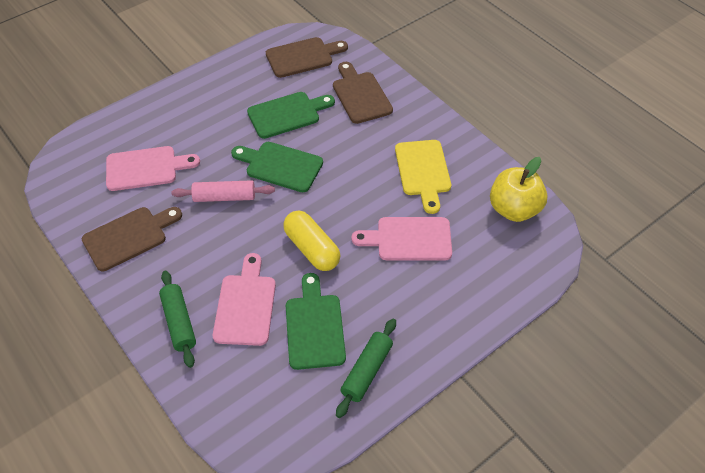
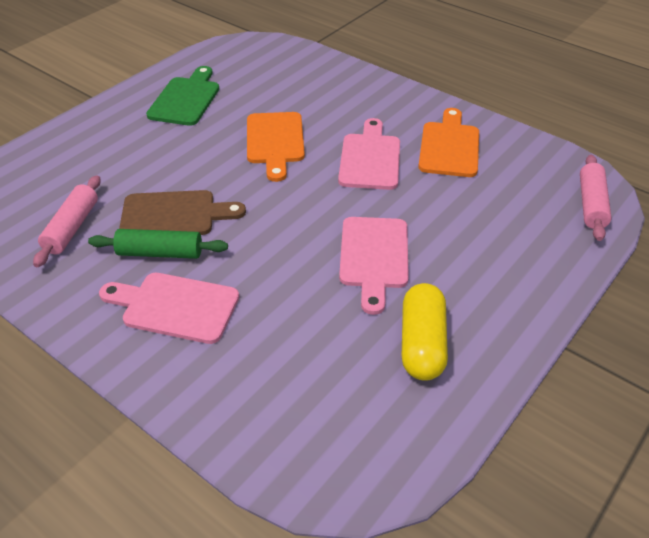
brown cutting board: 3 -> 1
green cutting board: 3 -> 1
green rolling pin: 2 -> 1
orange cutting board: 0 -> 2
pink rolling pin: 1 -> 2
yellow apple: 1 -> 0
yellow cutting board: 1 -> 0

